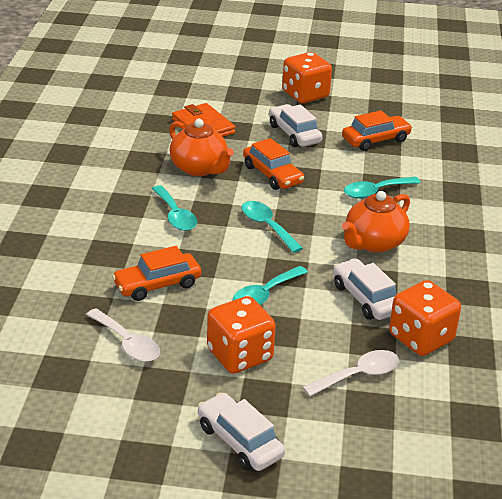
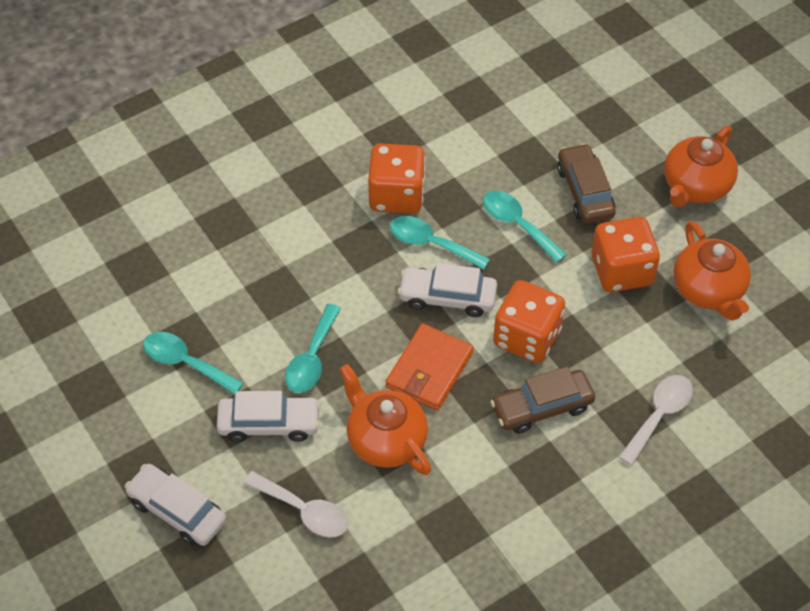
brown car: 0 -> 2
orange car: 3 -> 0
orange teapot: 2 -> 3

